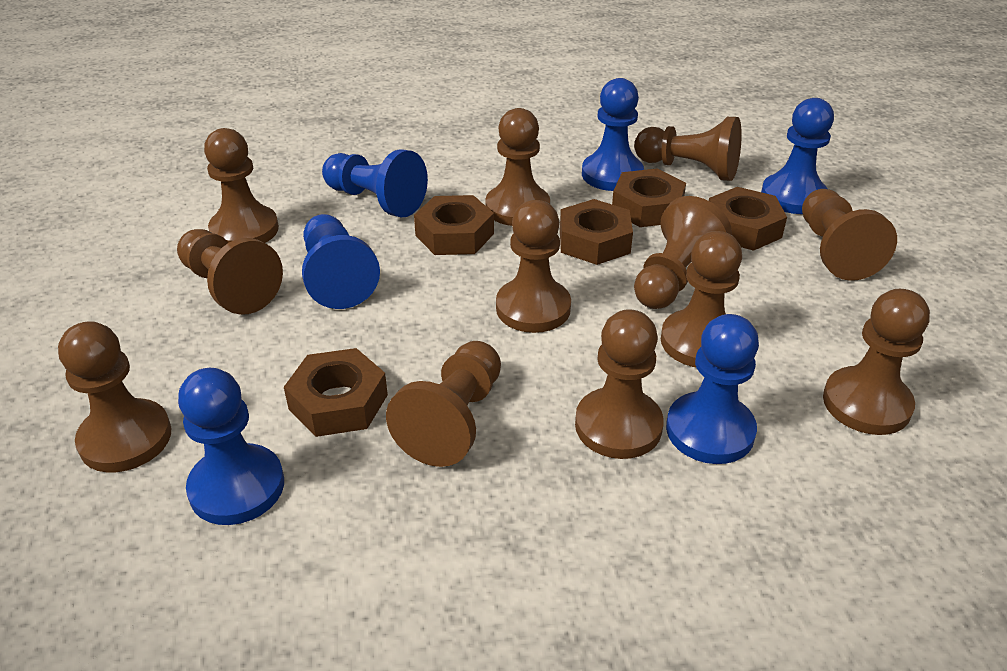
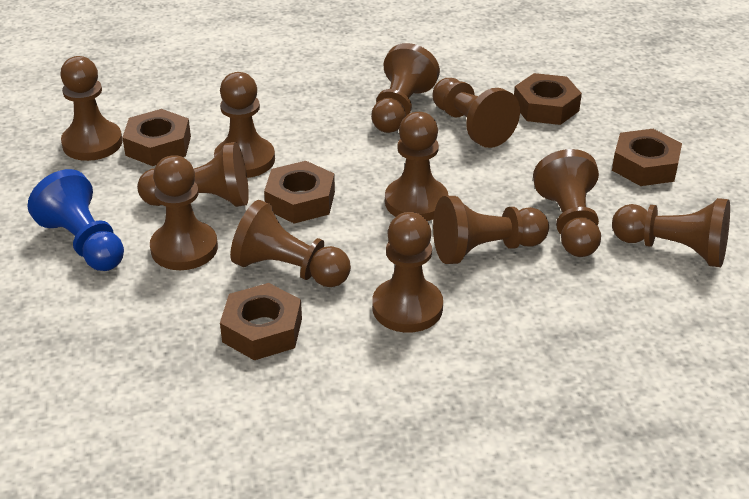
blue pawn: 6 -> 1

